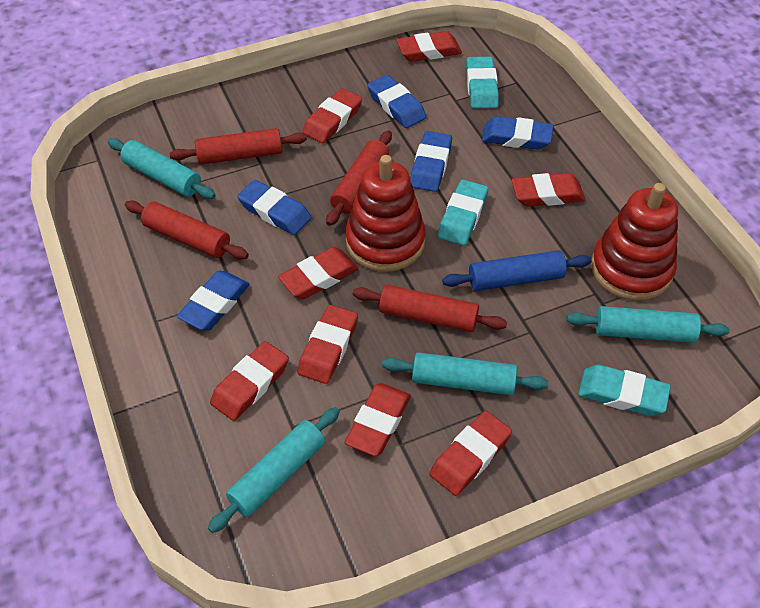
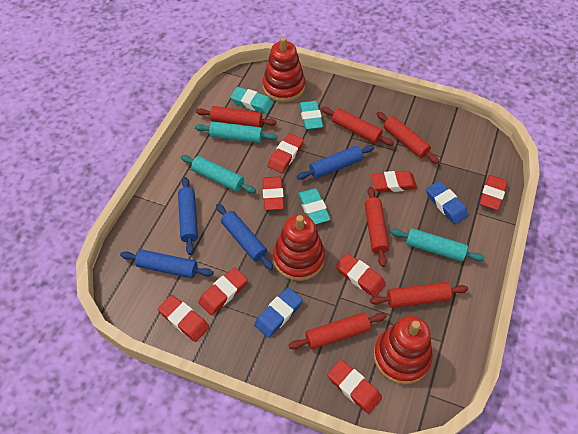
blue eraser: 5 -> 2
blue rolling pin: 1 -> 4
red rolling pin: 4 -> 6
red stacking toy: 2 -> 3
turquoise rolling pin: 4 -> 3

